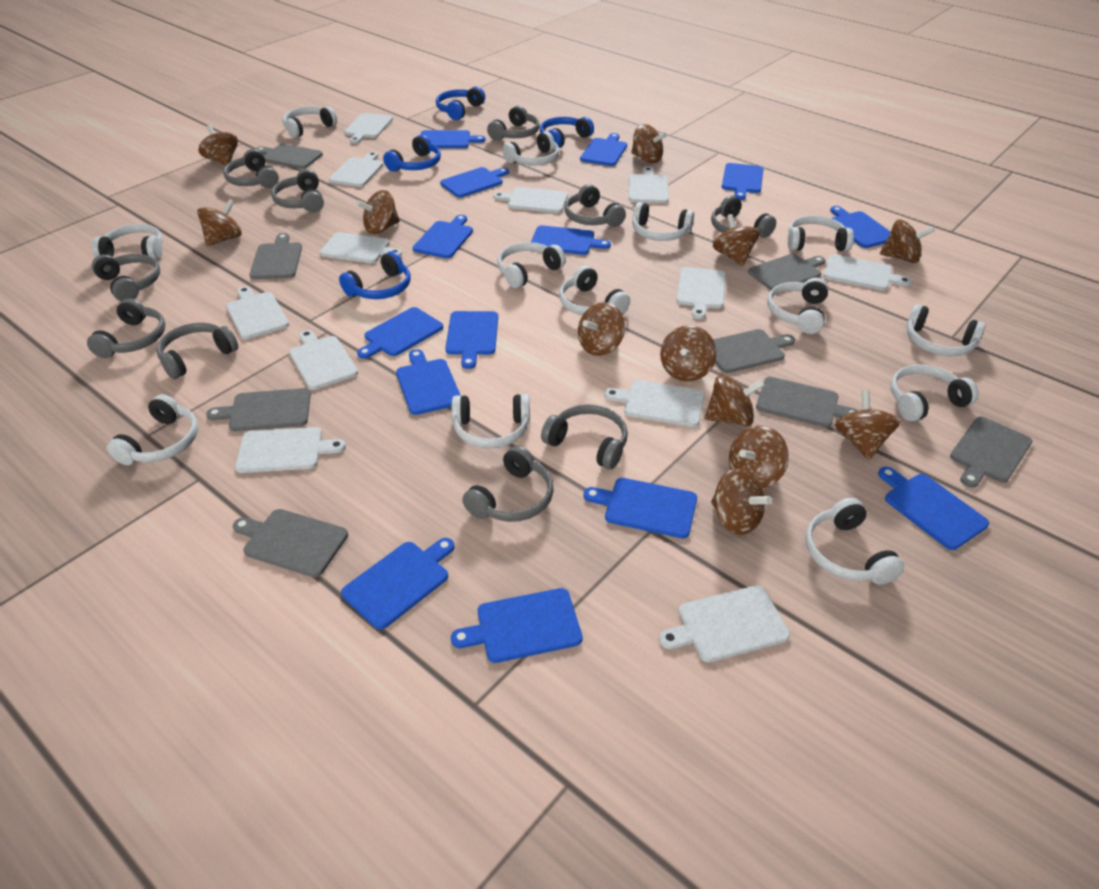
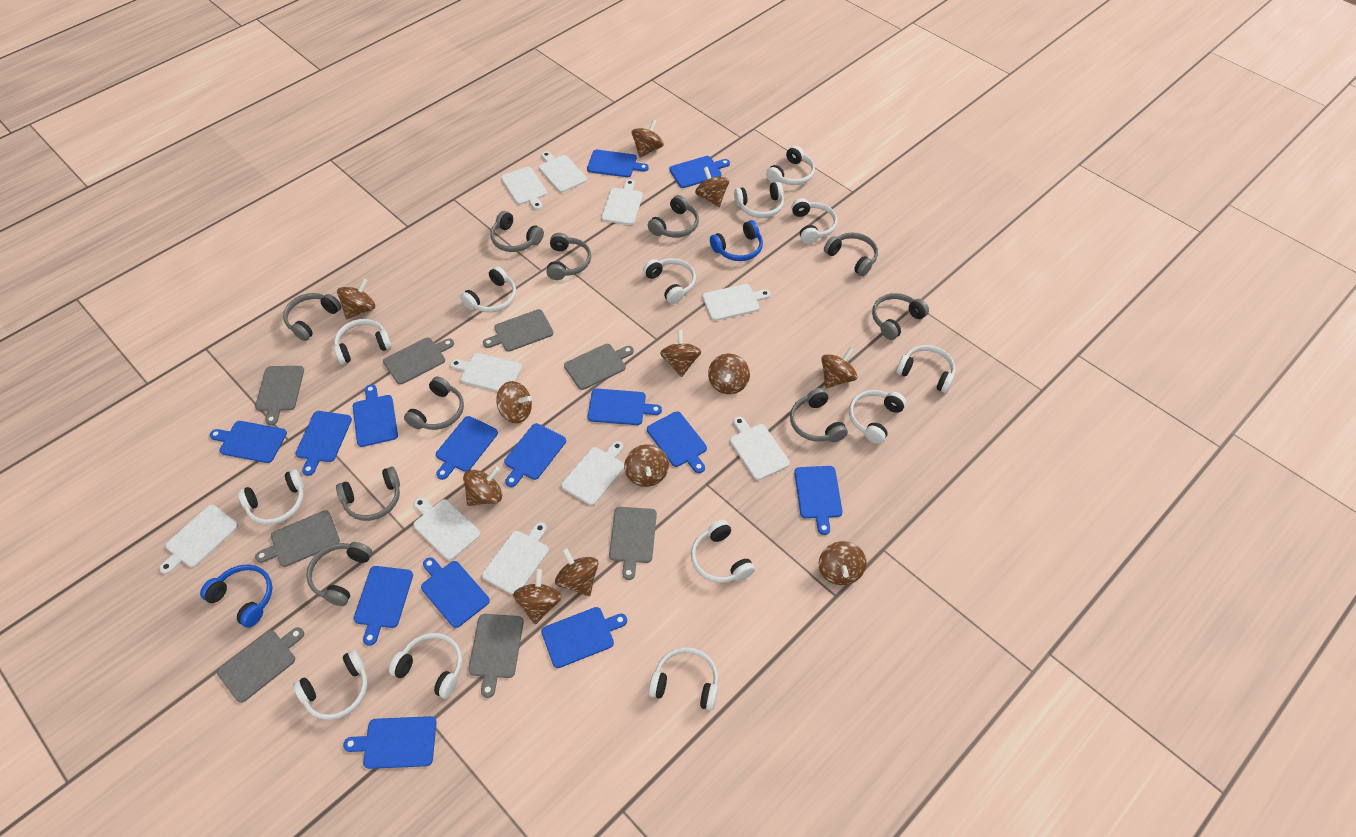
blue headphones: 4 -> 2
white cutting board: 12 -> 10

